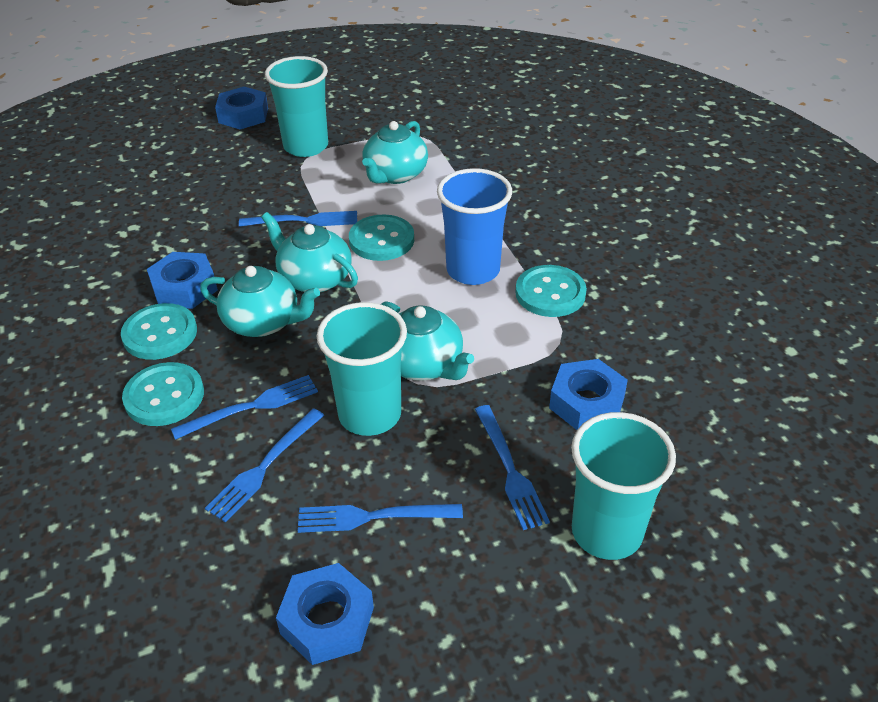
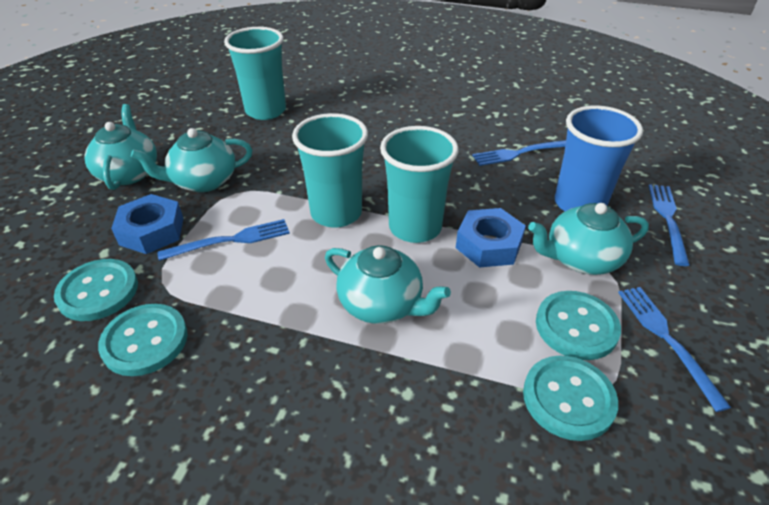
blue fork: 5 -> 4
blue nut: 4 -> 2

